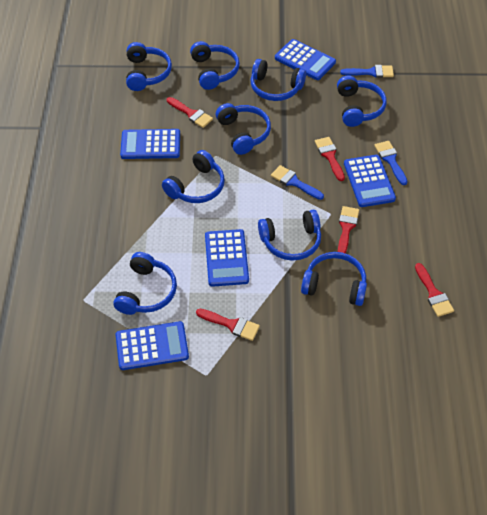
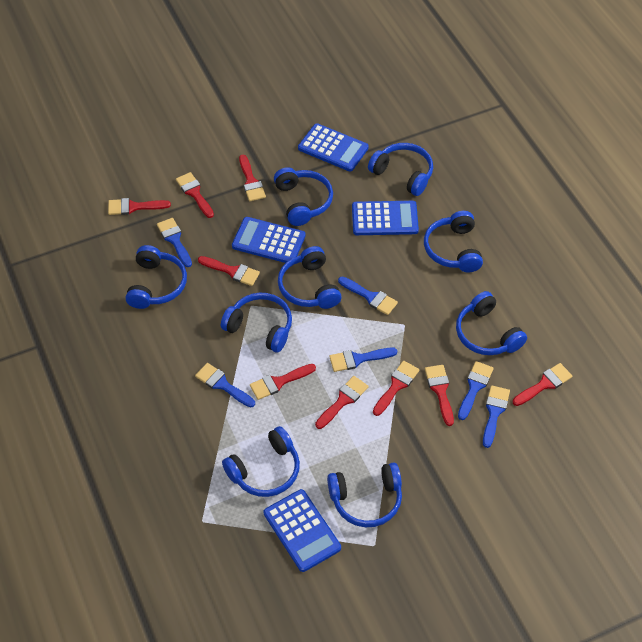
blue brush: 3 -> 6
blue calculator: 5 -> 4
red brush: 5 -> 9

